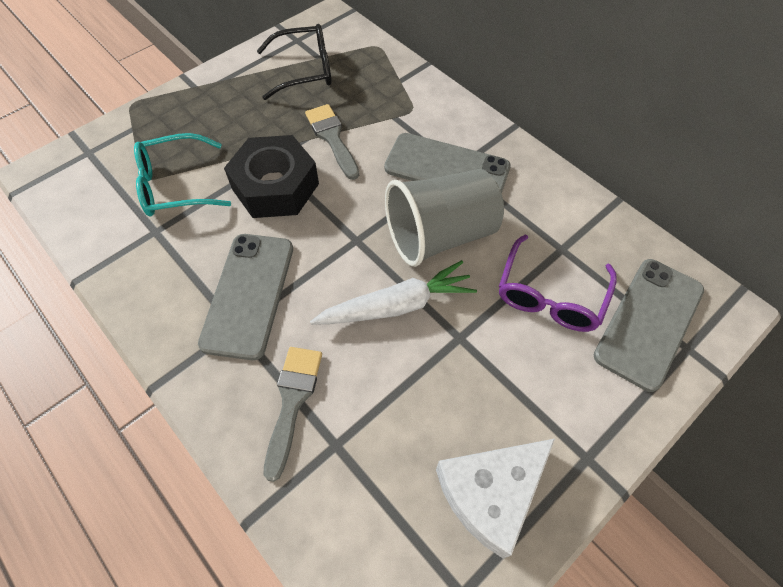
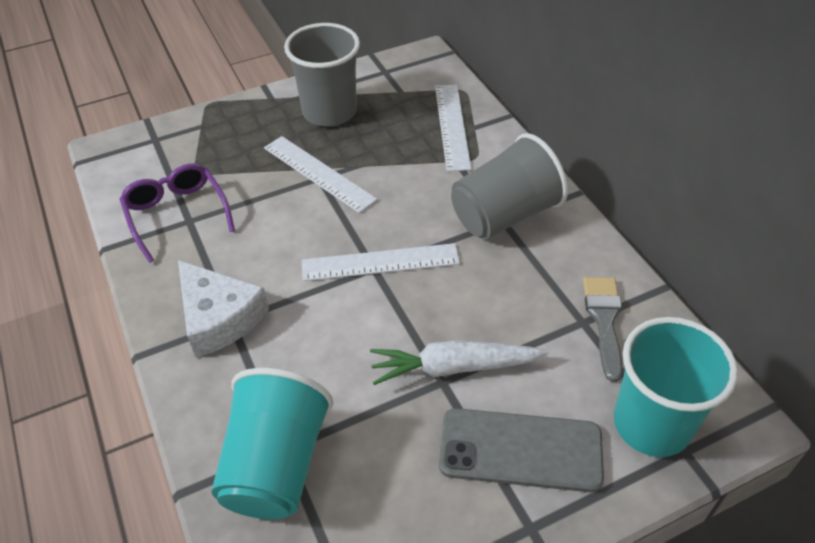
black glasses: 1 -> 0
black nut: 1 -> 0
grey brush: 2 -> 1
grey cup: 1 -> 2
grey phone: 3 -> 1
turquoise cup: 0 -> 2
turquoise glasses: 1 -> 0
white ruler: 0 -> 3

